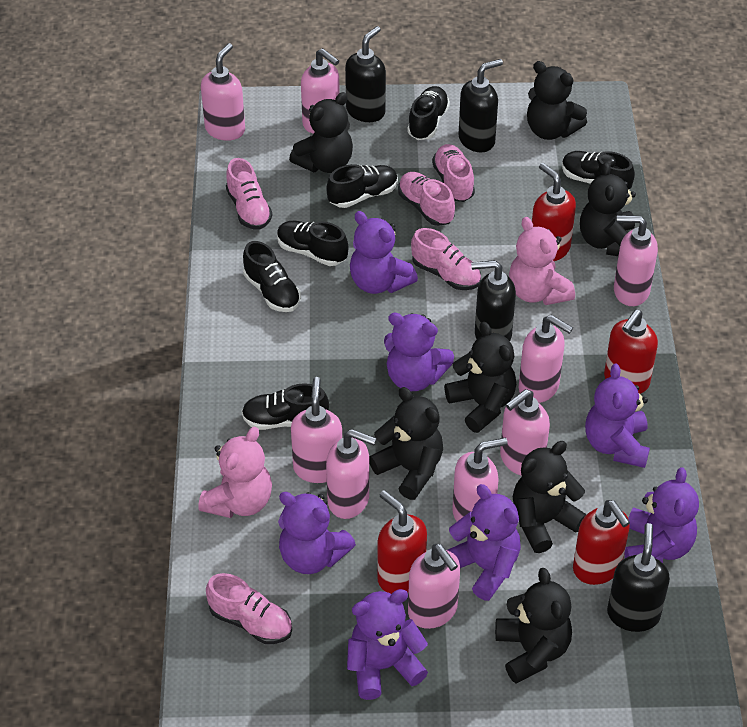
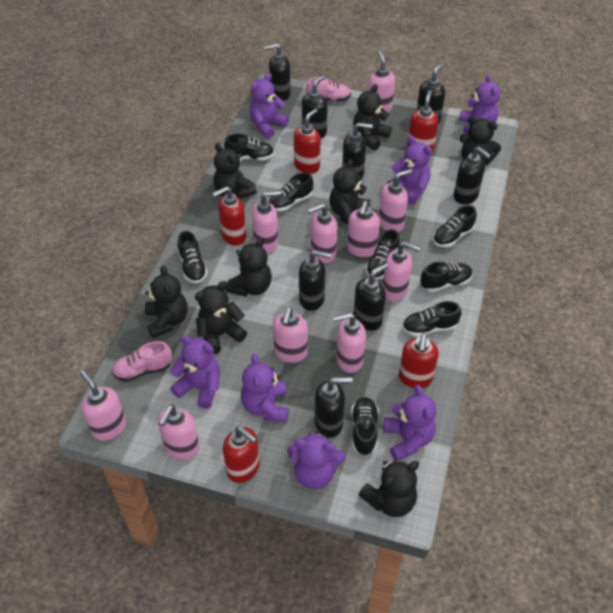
black shoe: 6 -> 8
black soap dispenser: 4 -> 8
black teddy bear: 7 -> 8
pink shoe: 5 -> 2
pink soap dispenser: 9 -> 10
pink teddy bear: 2 -> 0
red soap dispenser: 4 -> 5

